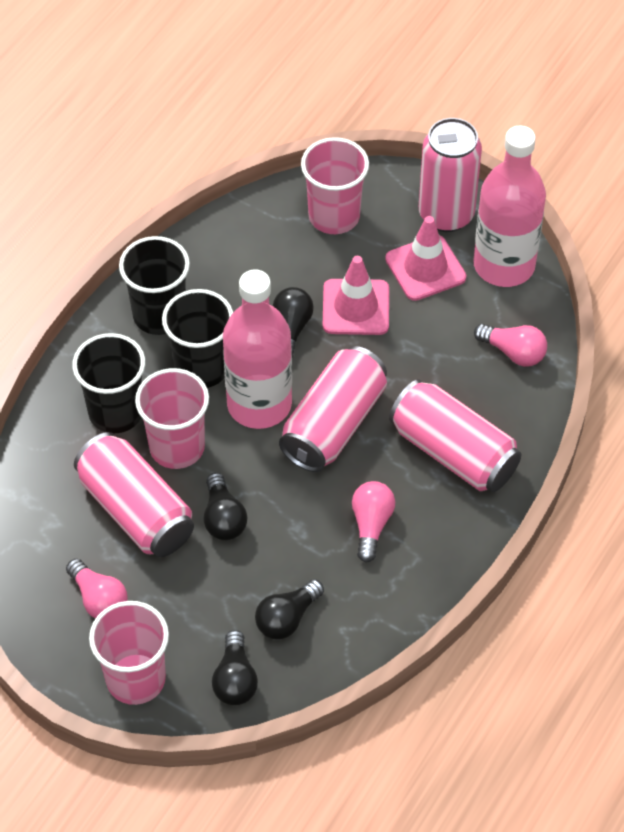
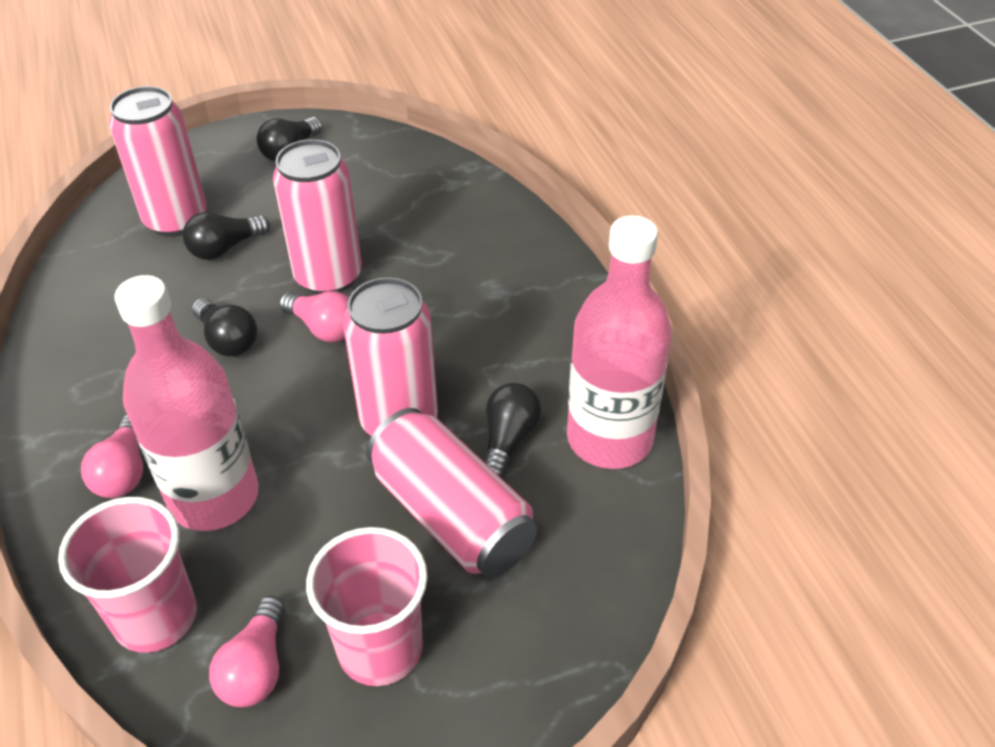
black cup: 3 -> 0
pink cup: 3 -> 2
pink traffic cone: 2 -> 0

